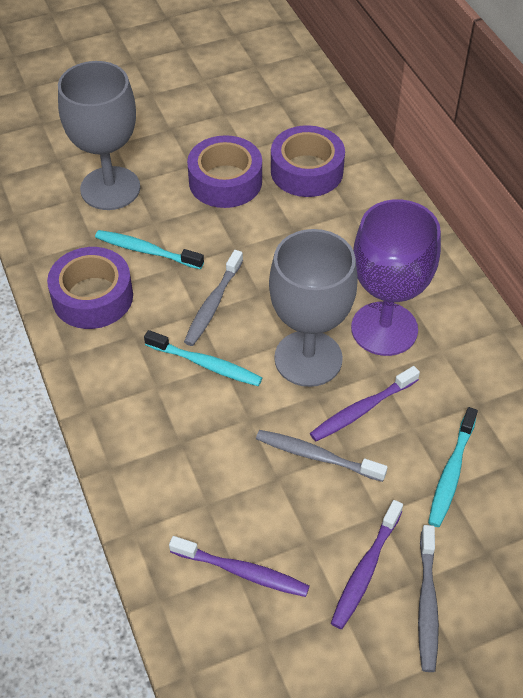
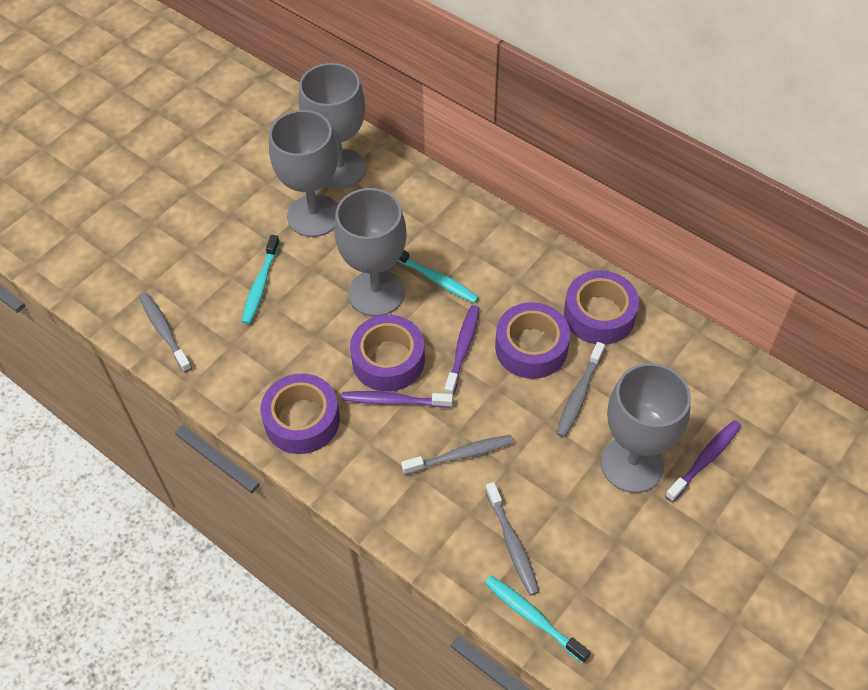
grey goblet: 2 -> 4
grey toothbrush: 3 -> 4
purple goblet: 1 -> 0
purple tape: 3 -> 4

